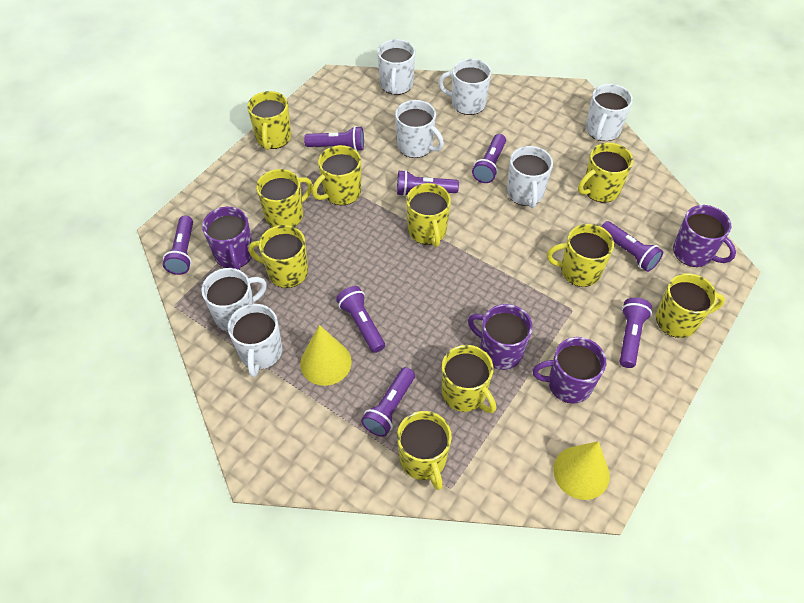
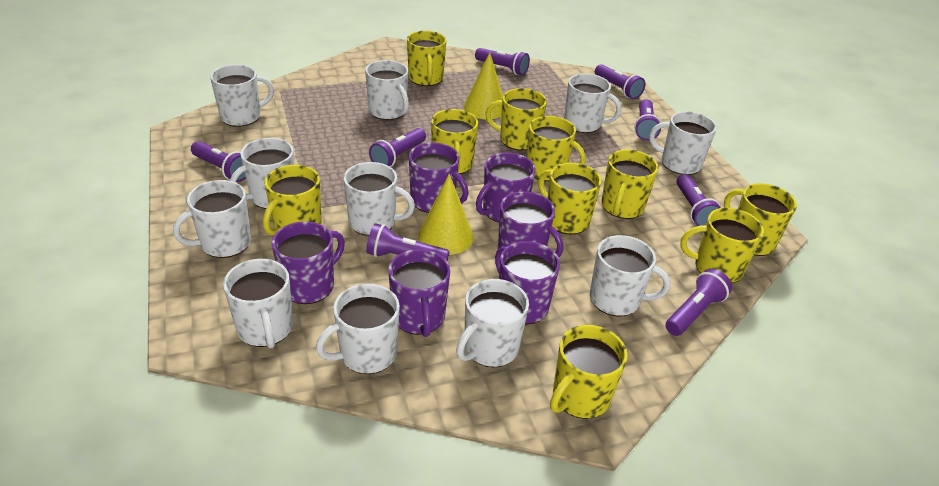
purple mug: 4 -> 6
white mug: 7 -> 11

